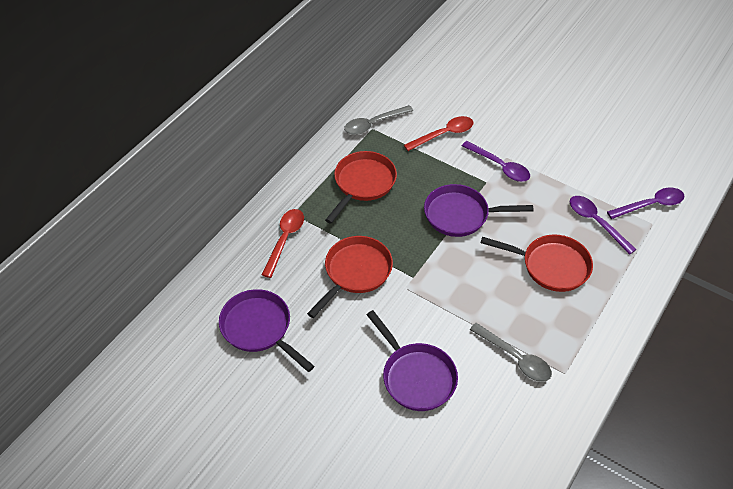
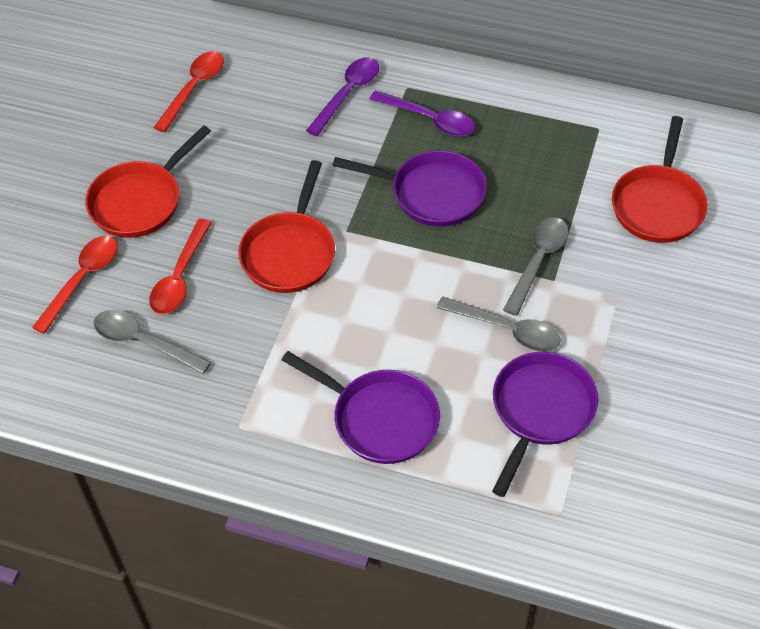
grey spoon: 2 -> 3
purple spoon: 3 -> 2
red spoon: 2 -> 3

